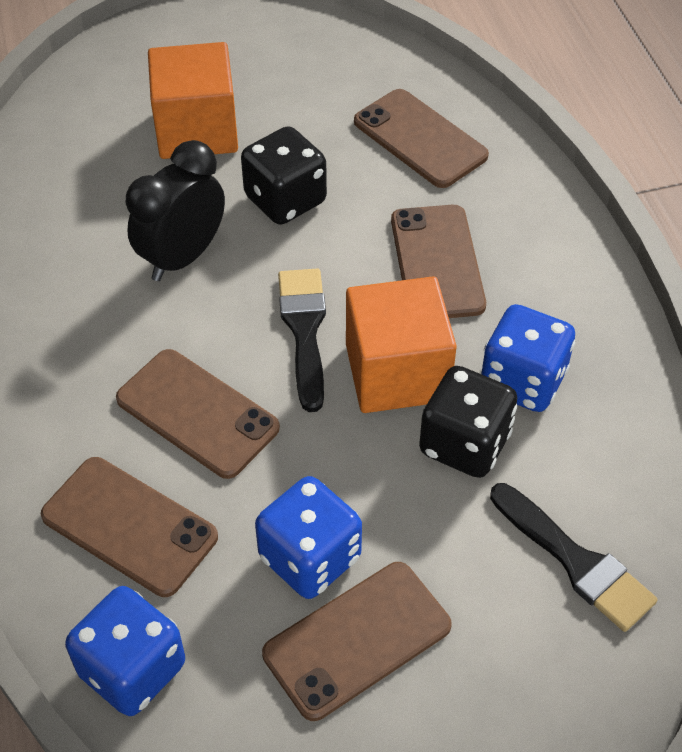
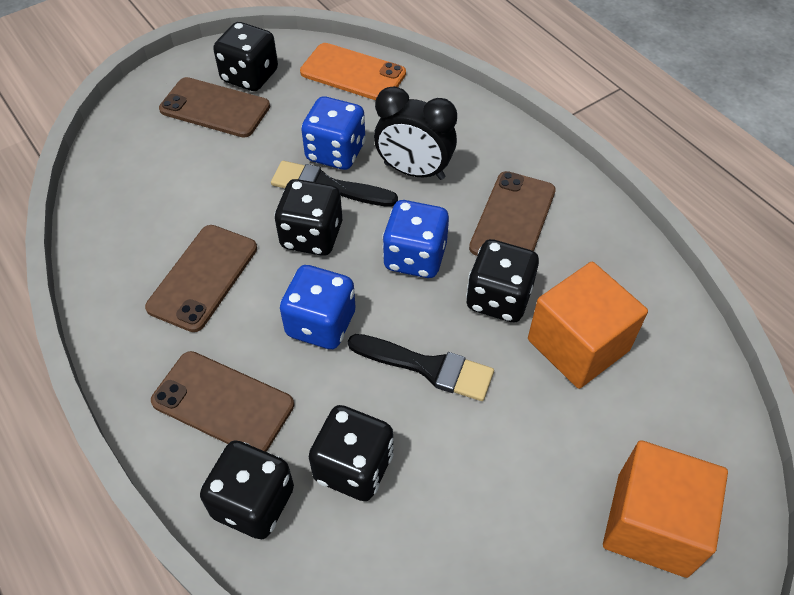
black dice: 2 -> 5
brown phone: 5 -> 4
orange phone: 0 -> 1

